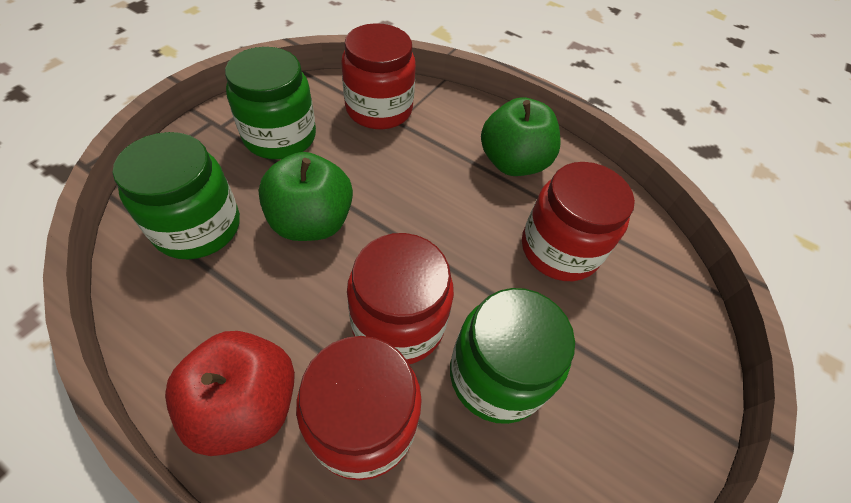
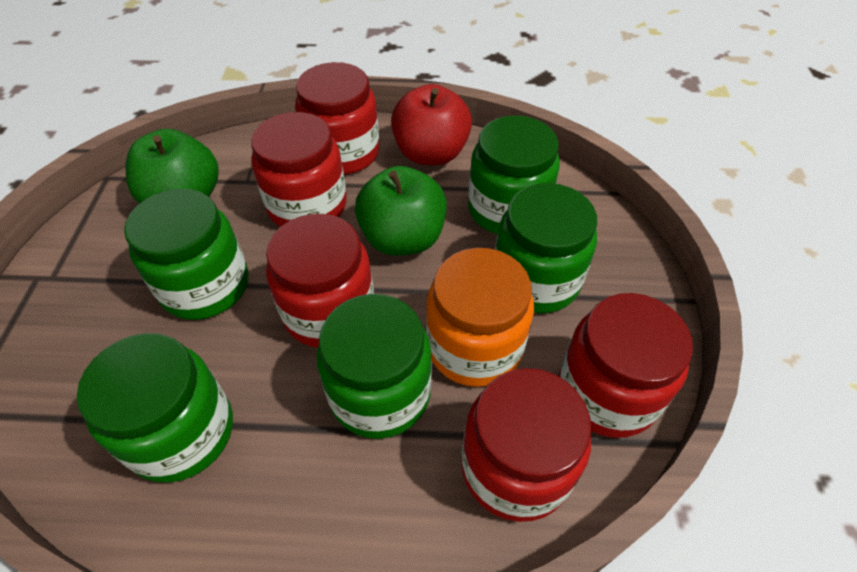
green jar: 3 -> 5
orange jar: 0 -> 1
red jar: 4 -> 5

